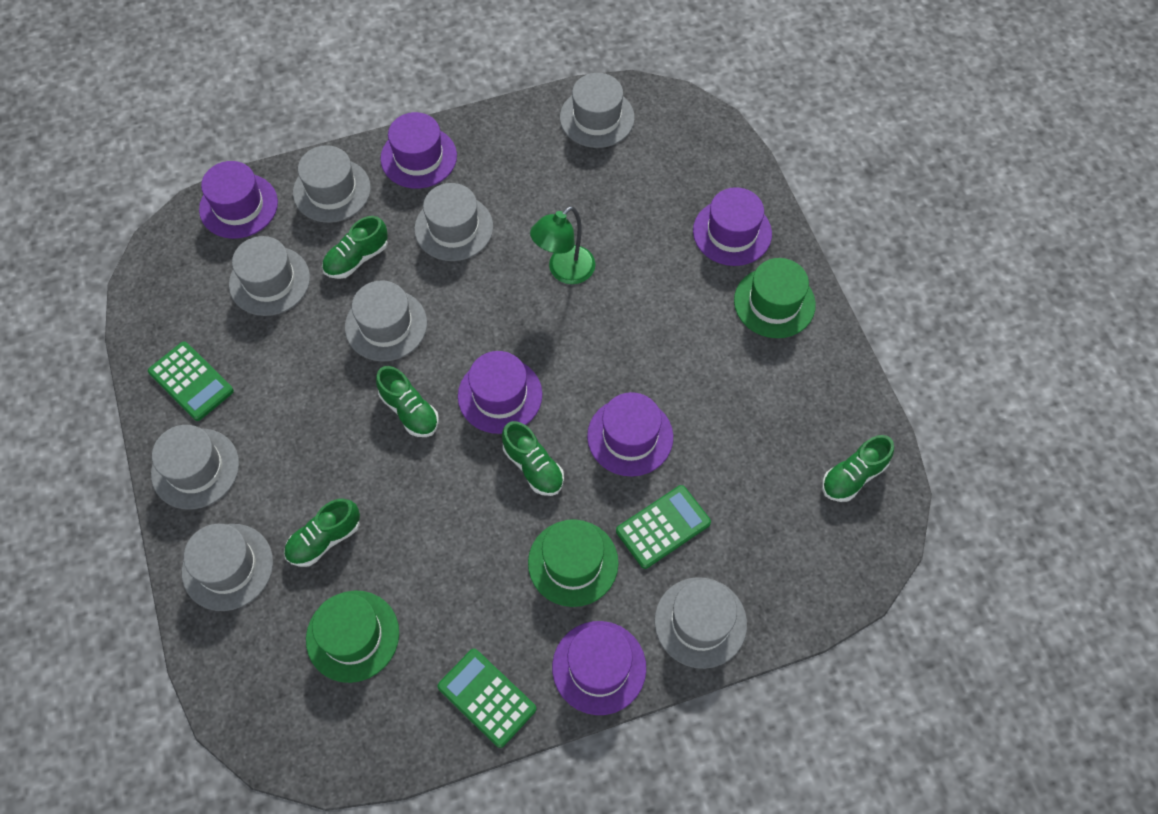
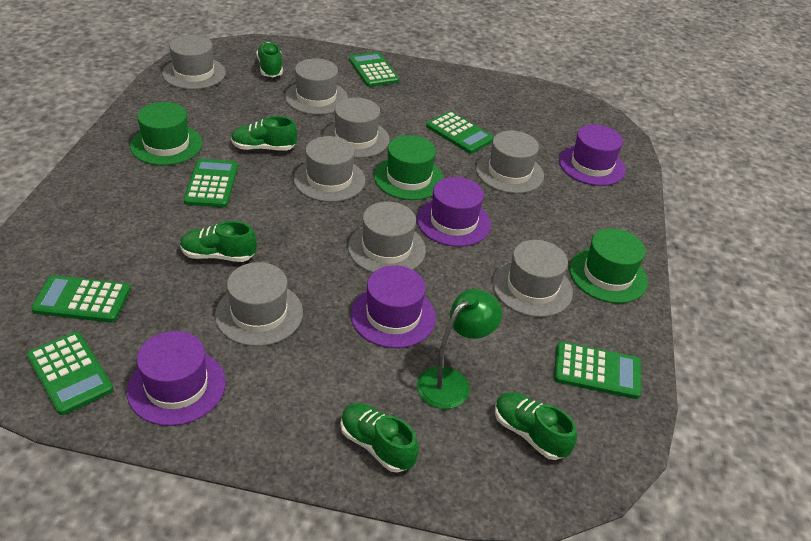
green calculator: 3 -> 6
purple hat: 6 -> 4

